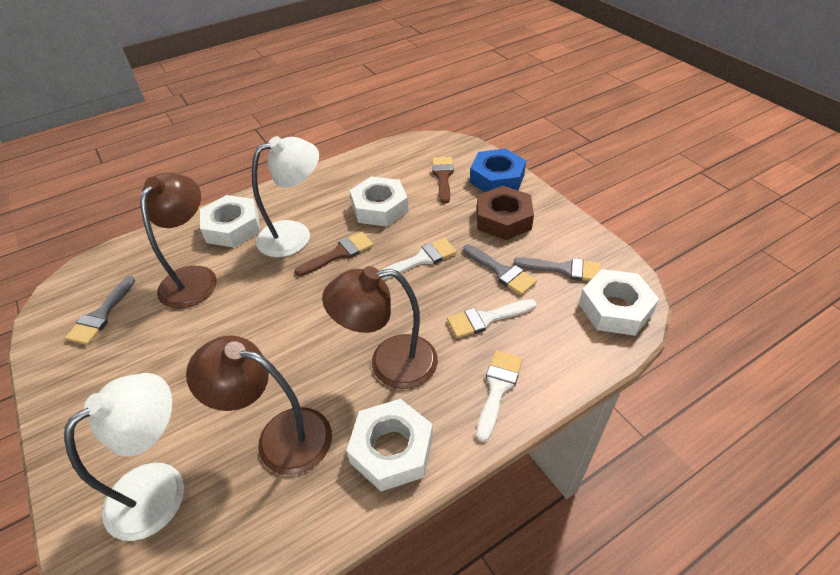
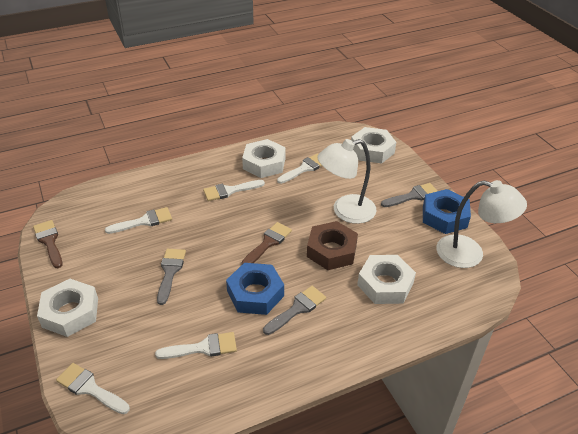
blue nut: 1 -> 2
brown lamp: 3 -> 0
white brush: 3 -> 5

